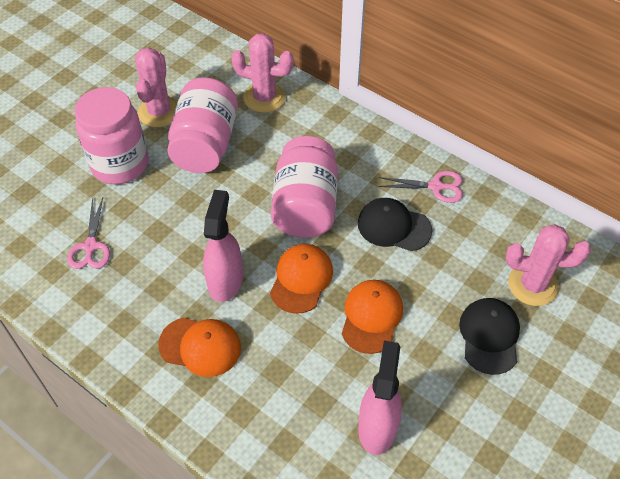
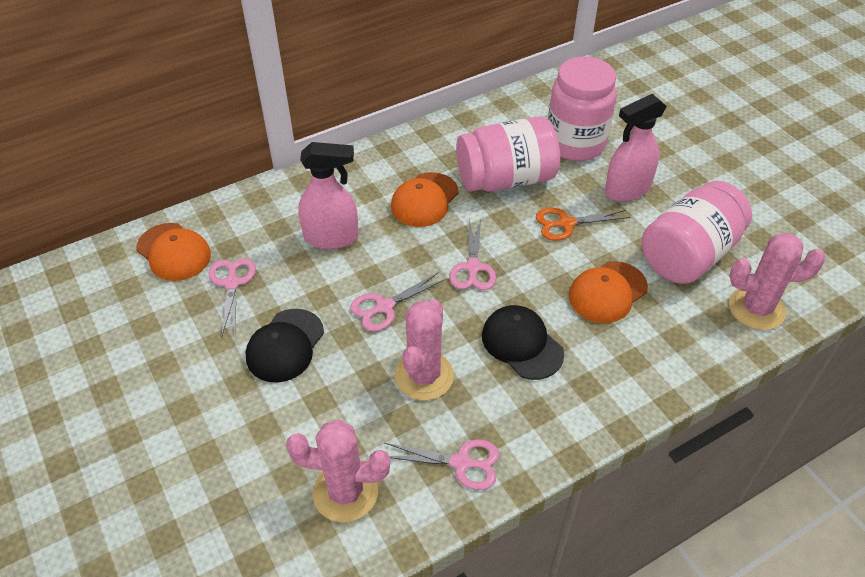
orange scissors: 0 -> 1
pink scissors: 2 -> 4

